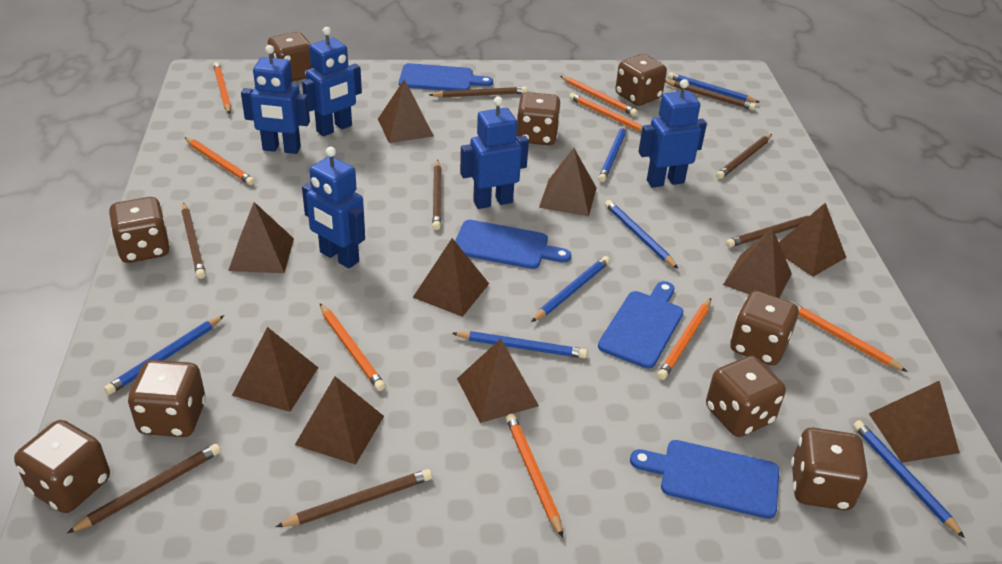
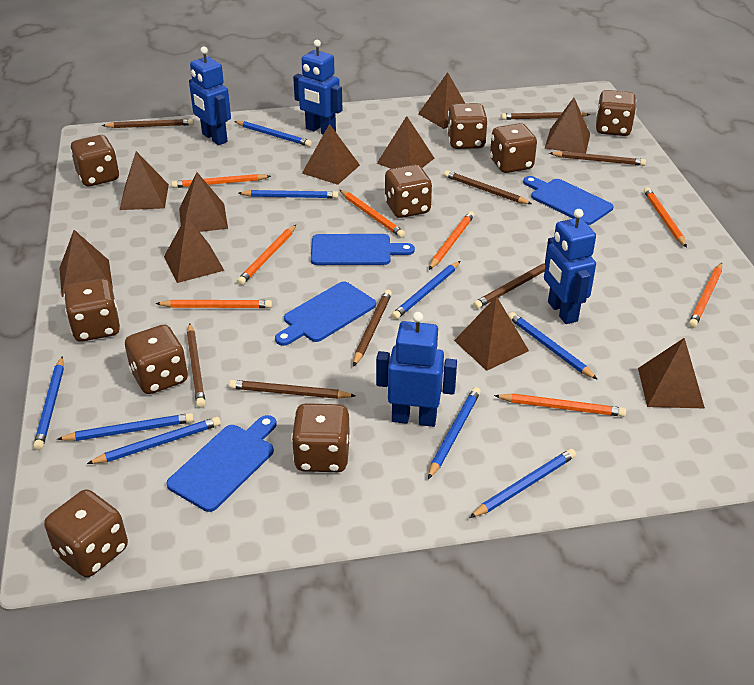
blue pencil: 7 -> 9
blue robot: 5 -> 4

